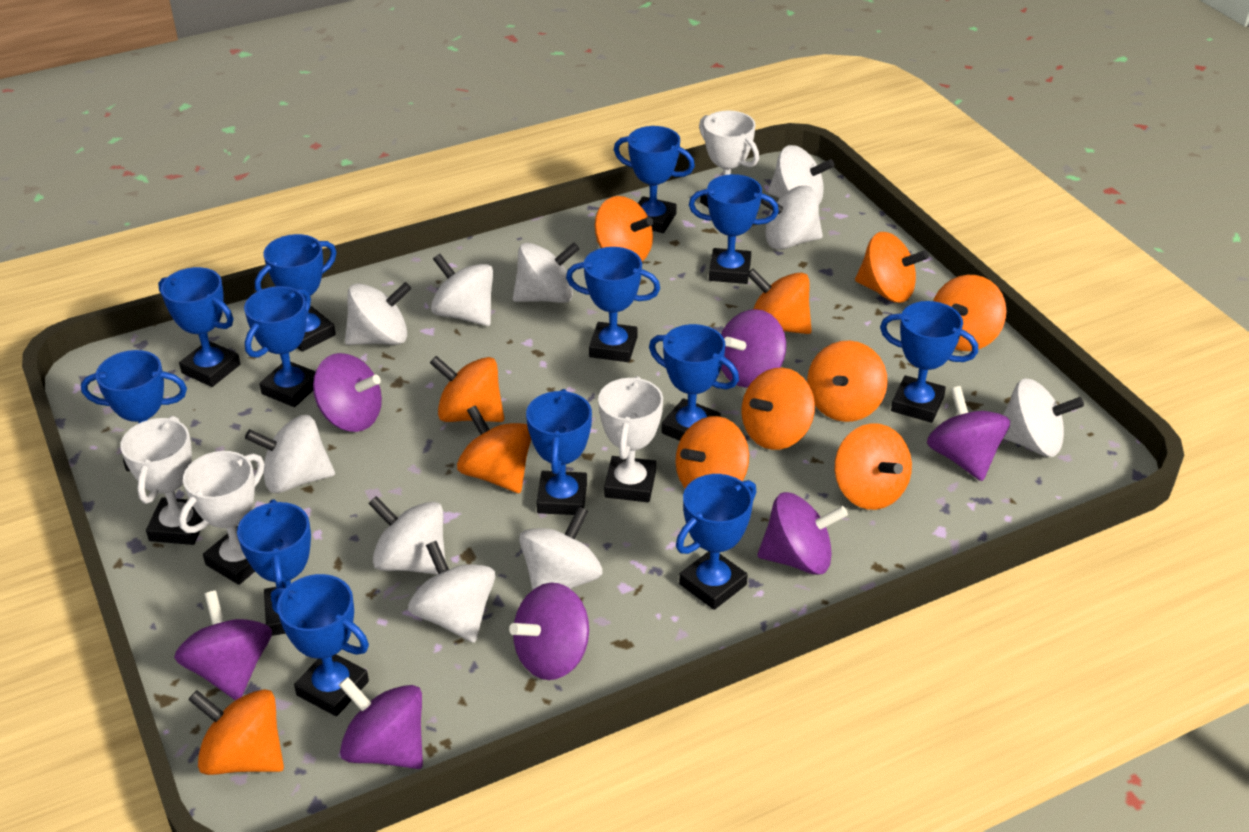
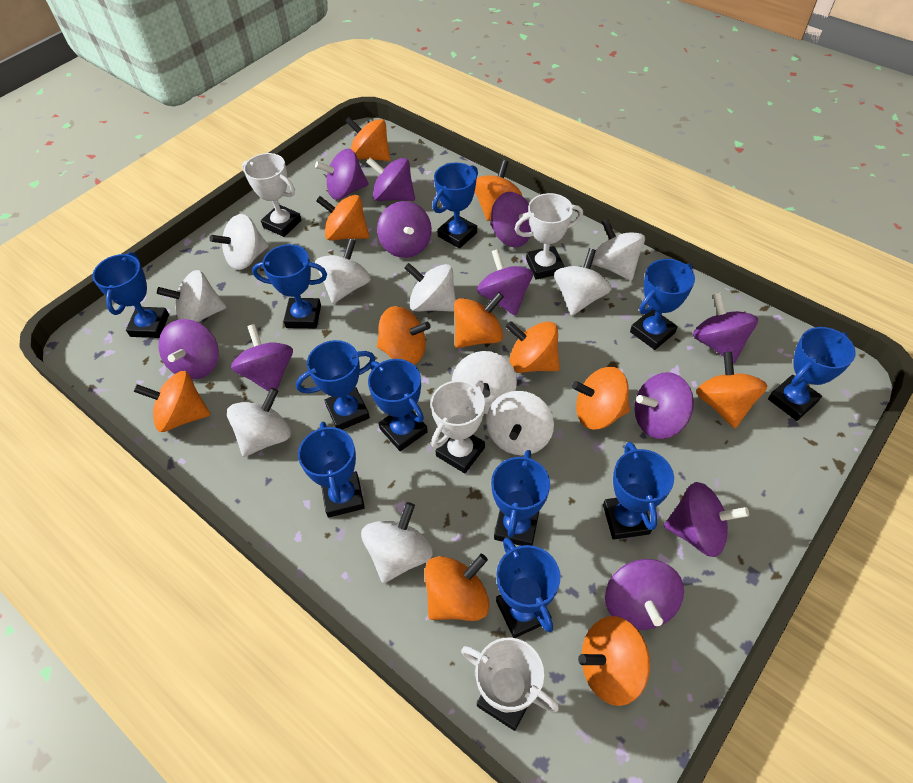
blue trophy: 13 -> 11
purple spinning top: 7 -> 11

